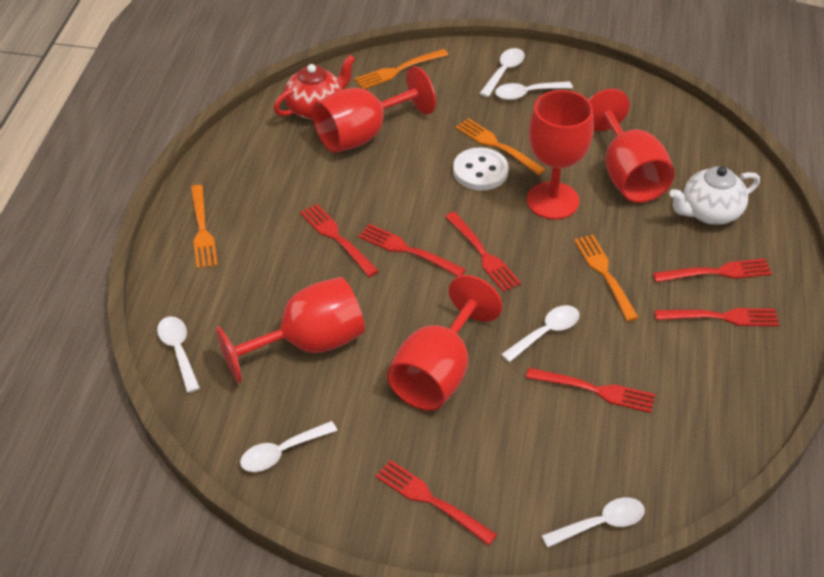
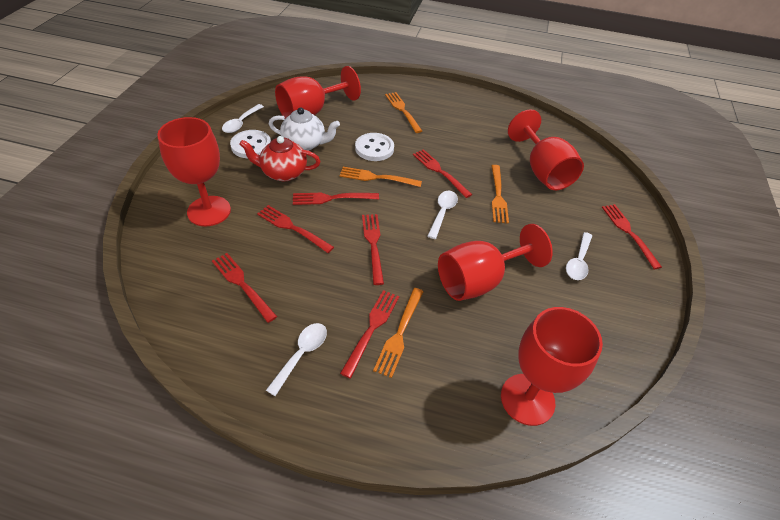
white button: 1 -> 2
white spoon: 6 -> 4

